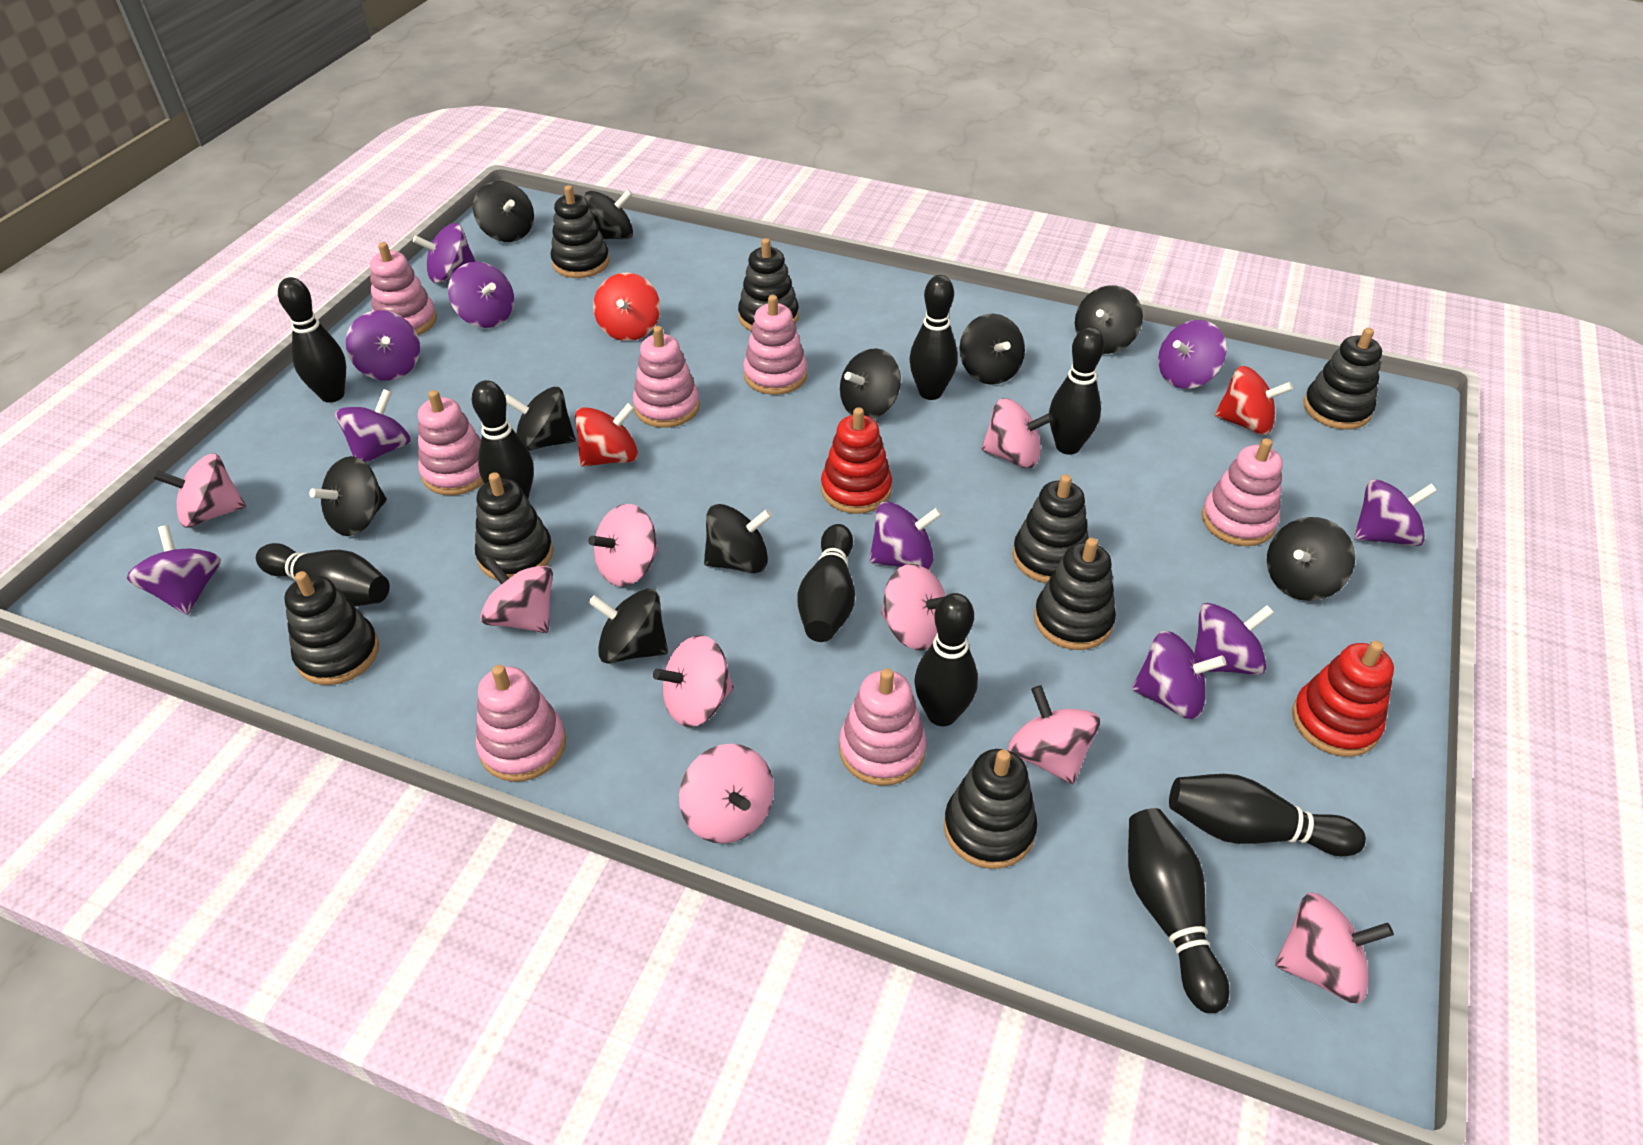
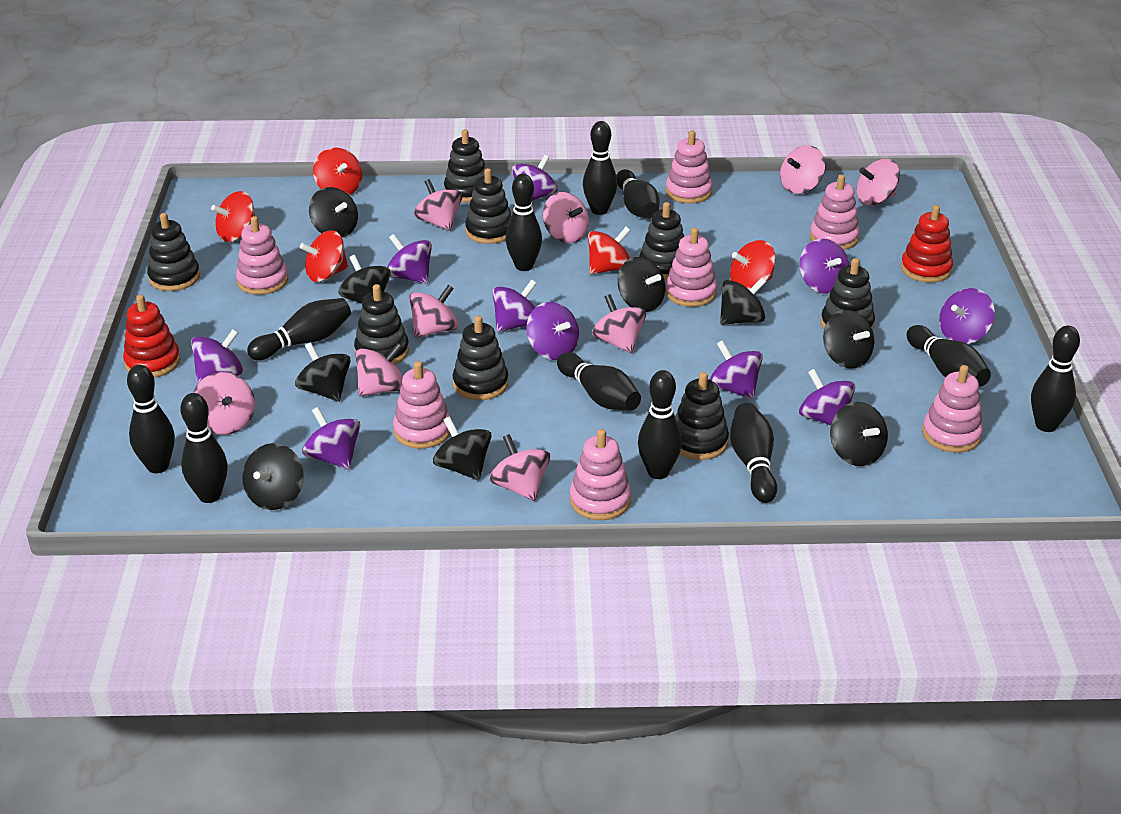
black bowling pin: 9 -> 11
black spinning top: 10 -> 9
red spinning top: 3 -> 5

